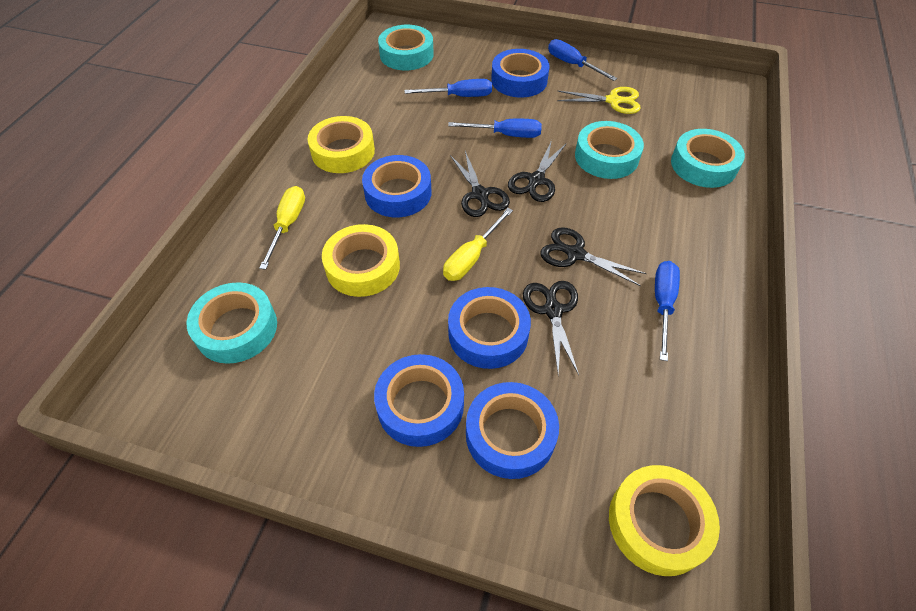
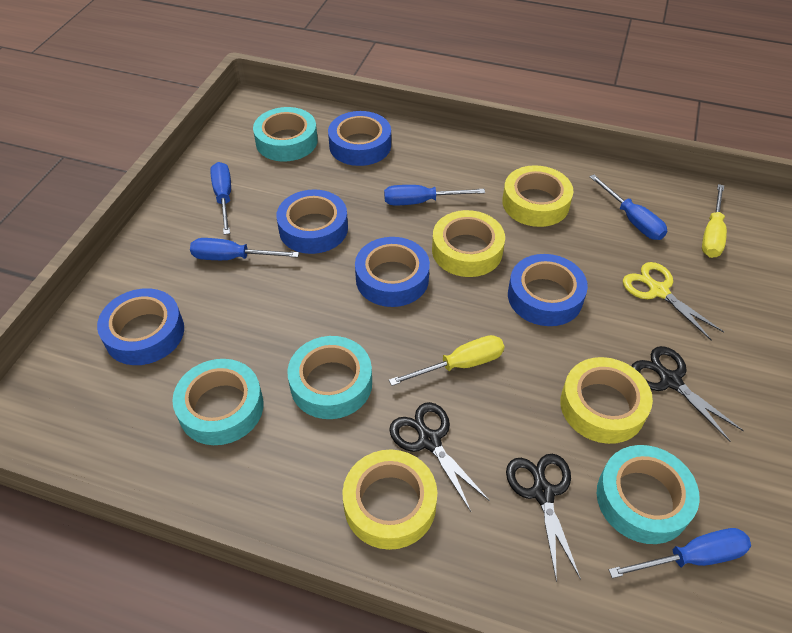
black scissors: 4 -> 3
blue screwdriver: 4 -> 5
yellow tape: 3 -> 4

